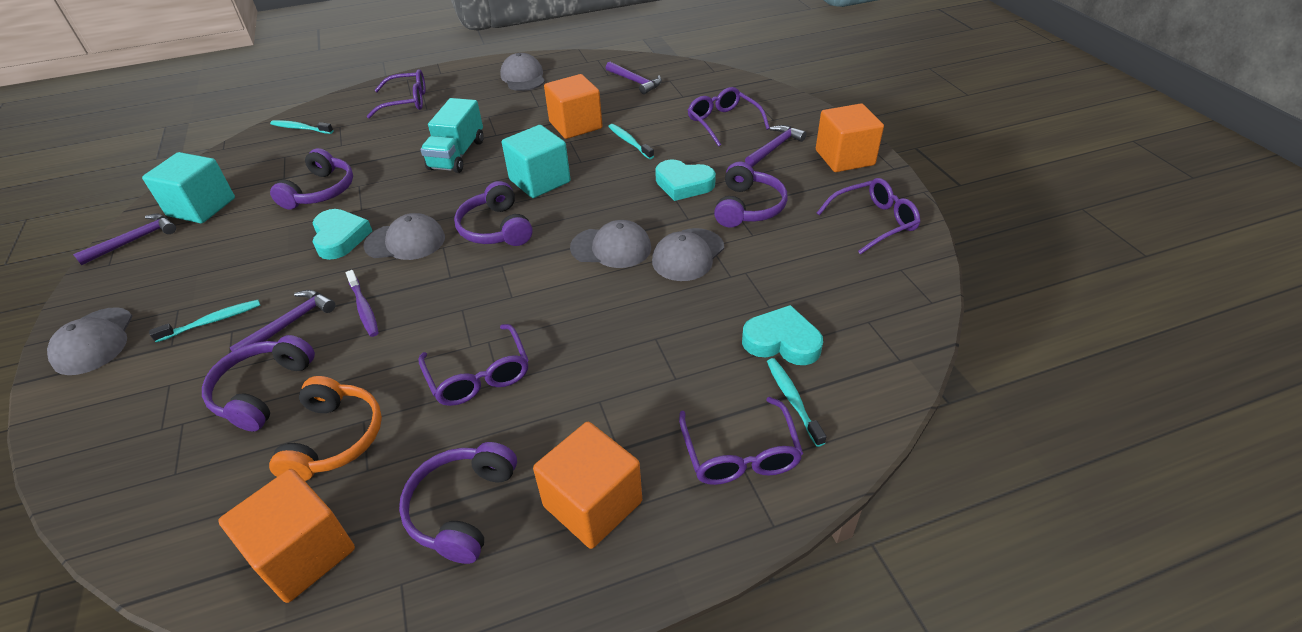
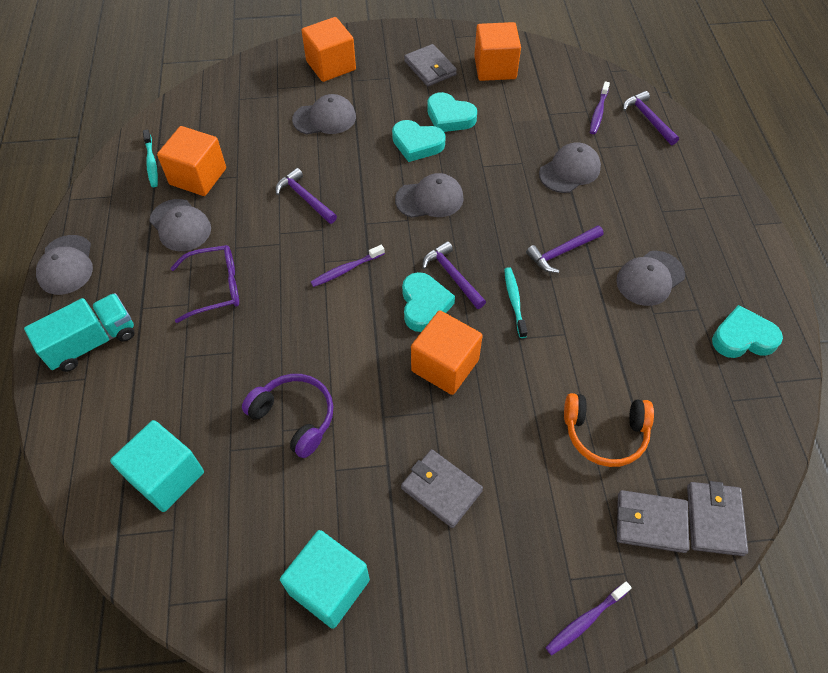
grey cap: 5 -> 6
grey wallet: 0 -> 4
purple glasses: 5 -> 1
purple headphones: 5 -> 1
purple toothbrush: 1 -> 3
turquoise heart: 3 -> 4
turquoise toothbrush: 4 -> 2

